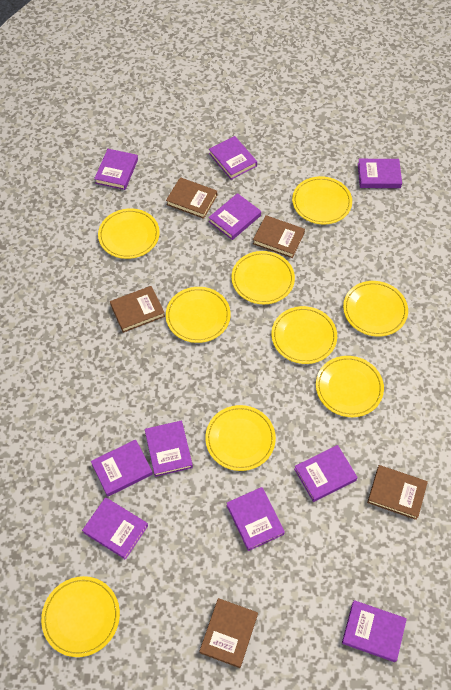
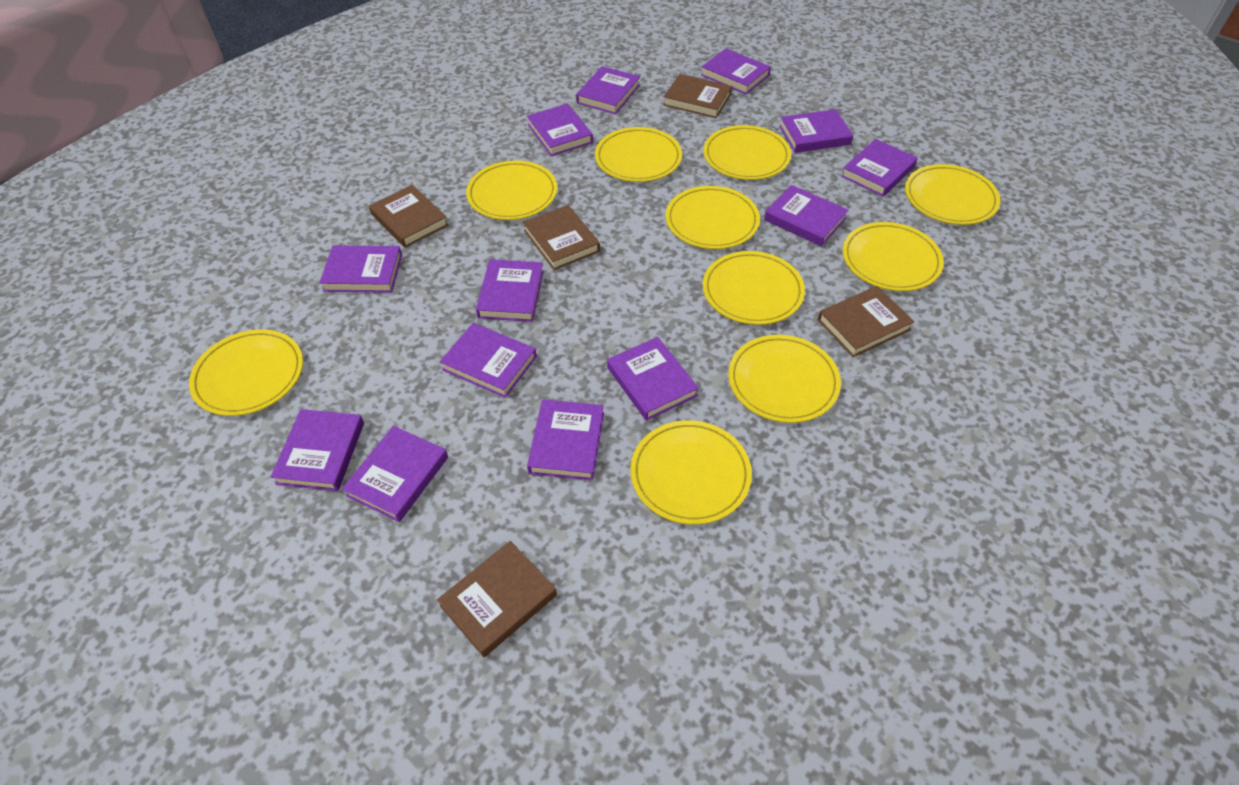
purple book: 10 -> 13
yellow plate: 9 -> 10

